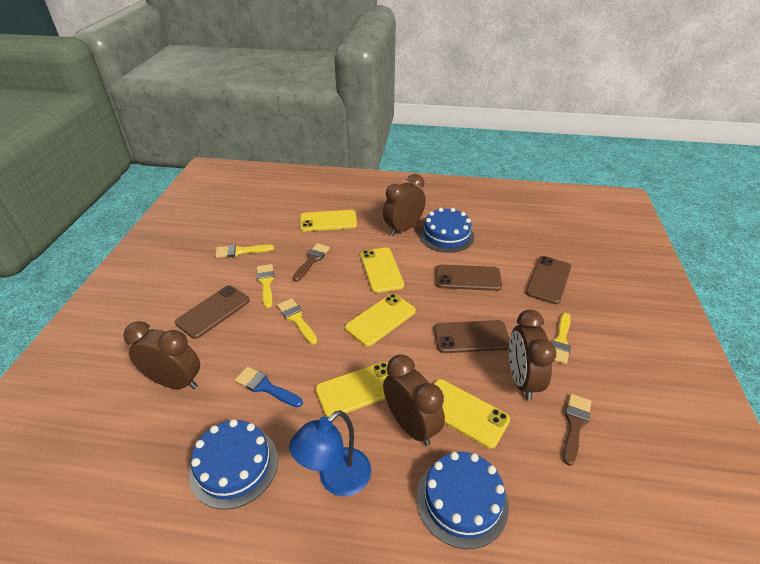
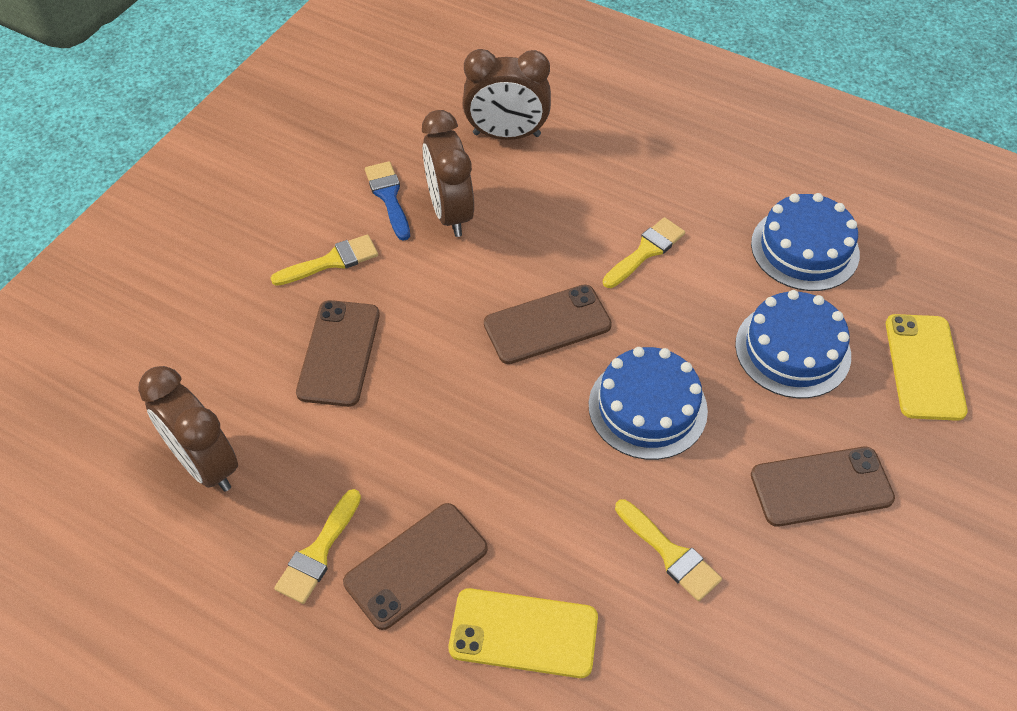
blue lamp: 1 -> 0
brown brush: 2 -> 0
brown clock: 4 -> 3
yellow phone: 5 -> 2

